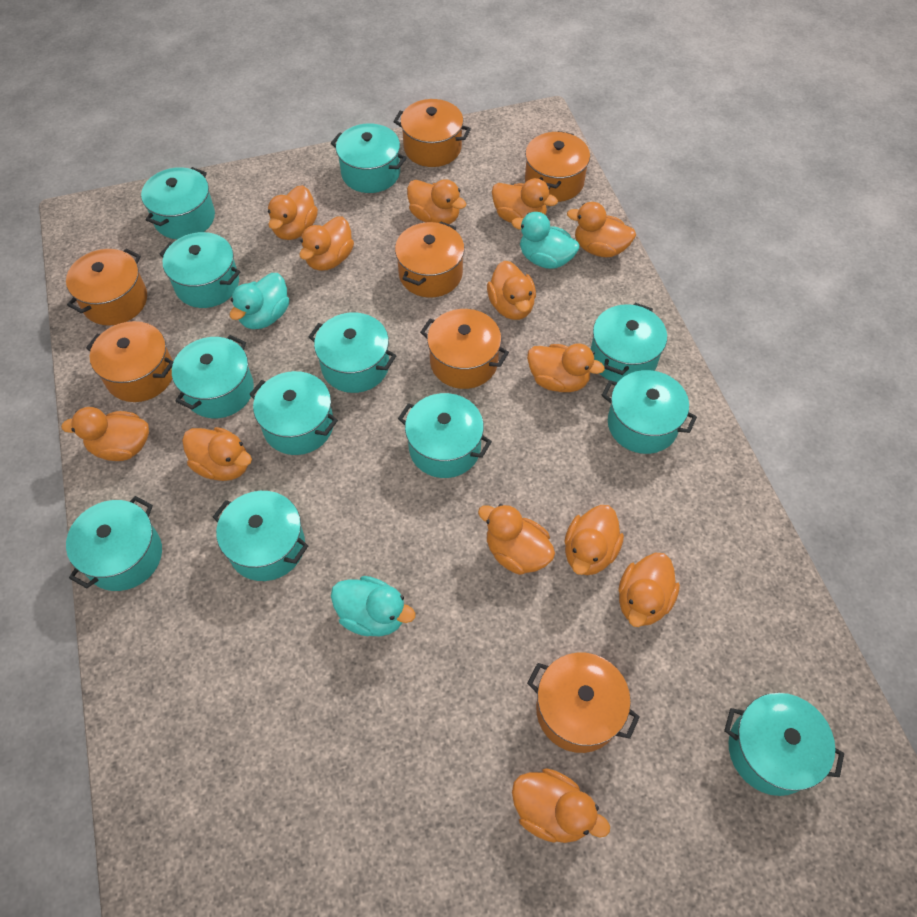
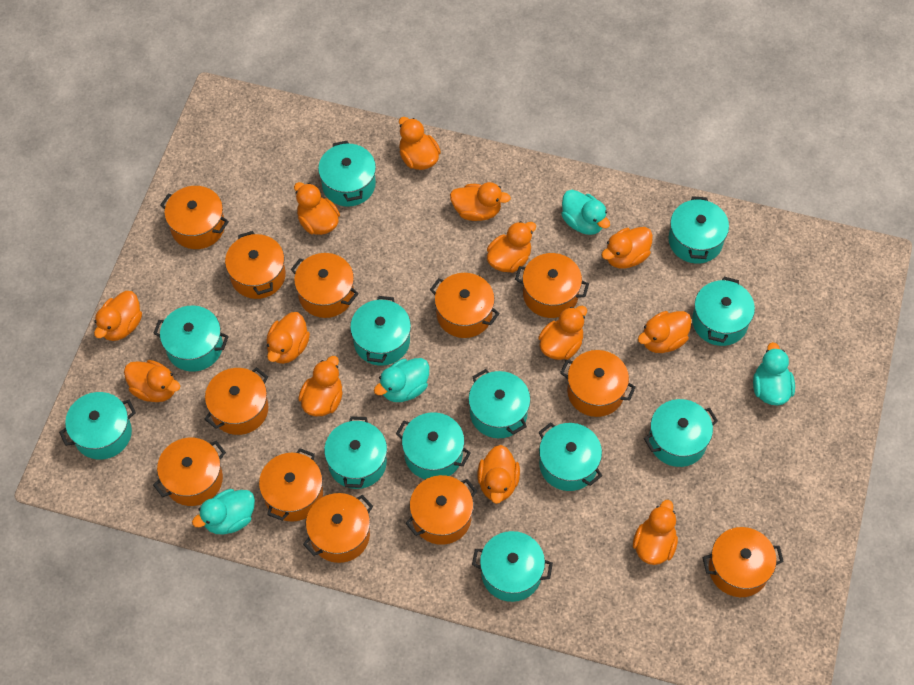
orange pot: 7 -> 12
turquoise duck: 3 -> 4

